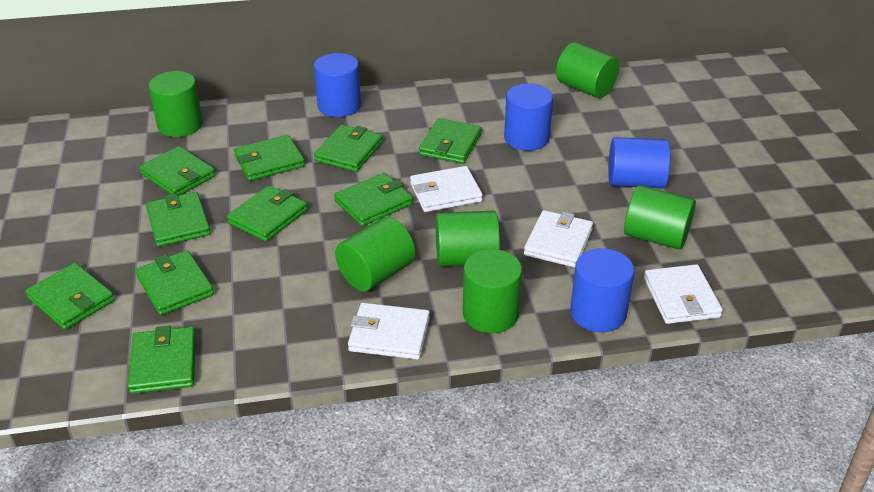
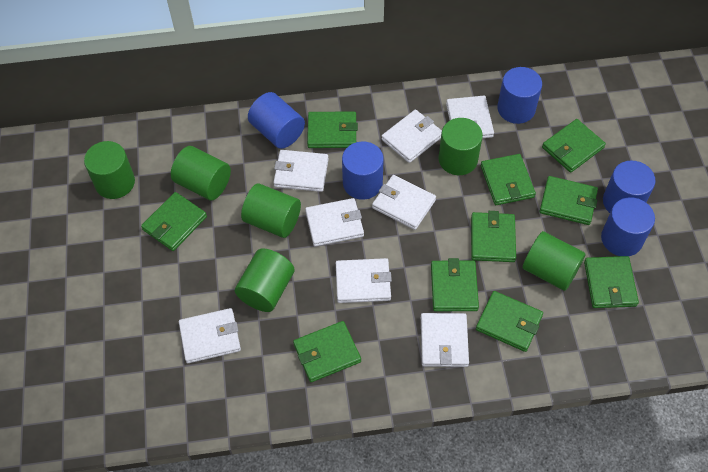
blue cylinder: 4 -> 5
white wallet: 4 -> 8

